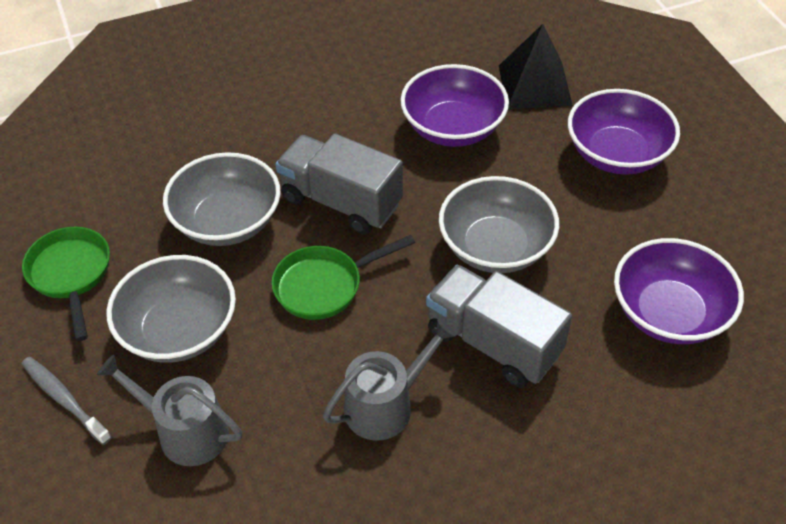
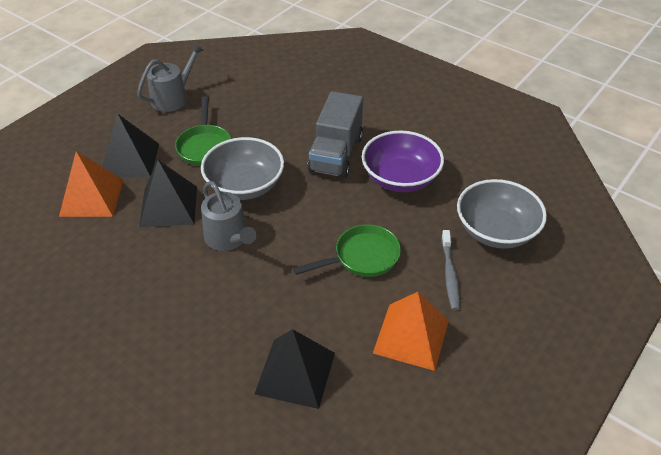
black pyramid: 1 -> 3
grey bowl: 3 -> 2
grey truck: 2 -> 1
orange pyramid: 0 -> 2
purple bowl: 3 -> 1

